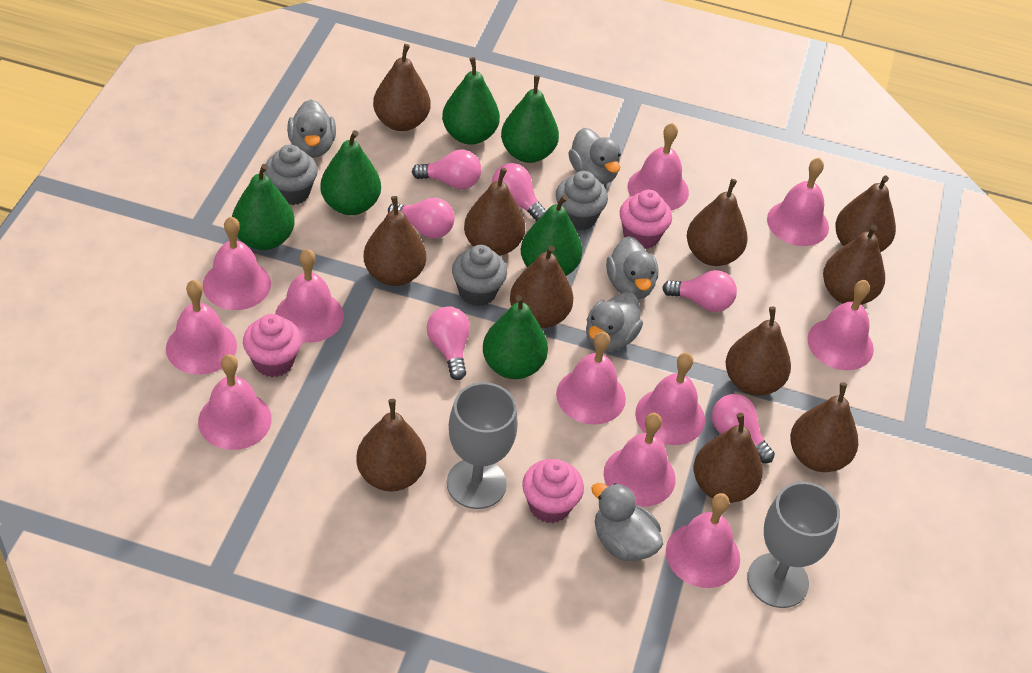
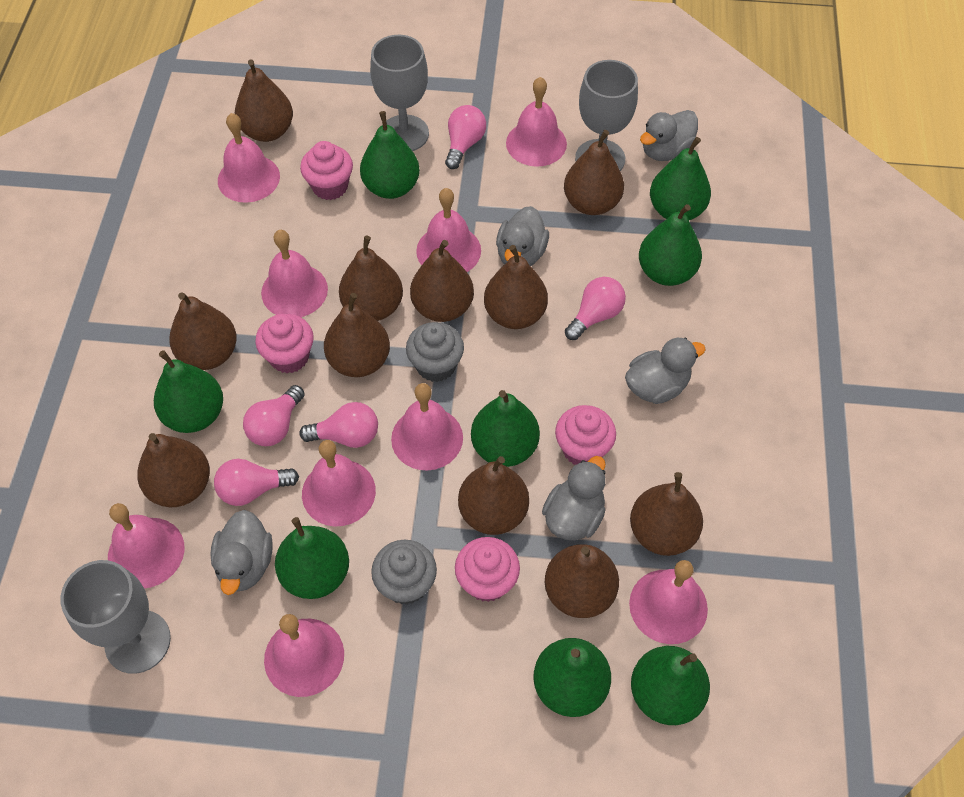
green pear: 6 -> 8
grey cupcake: 3 -> 2
grey goblet: 2 -> 3
pink bell: 11 -> 9
pink cupcake: 3 -> 4
pink light bulb: 6 -> 5

